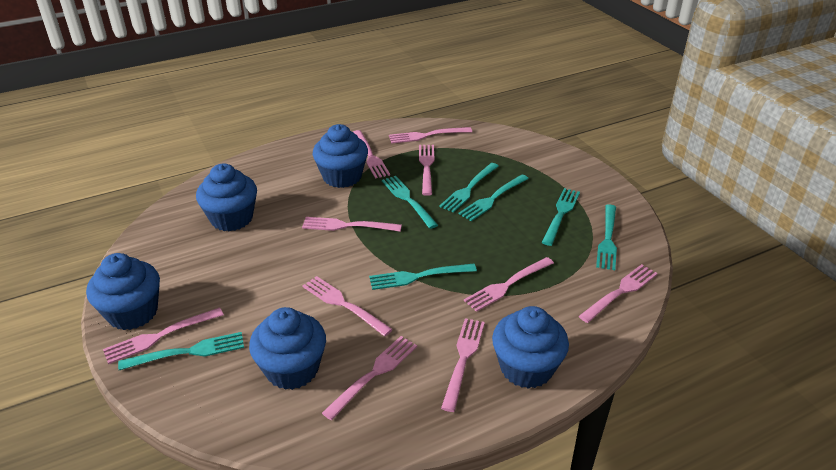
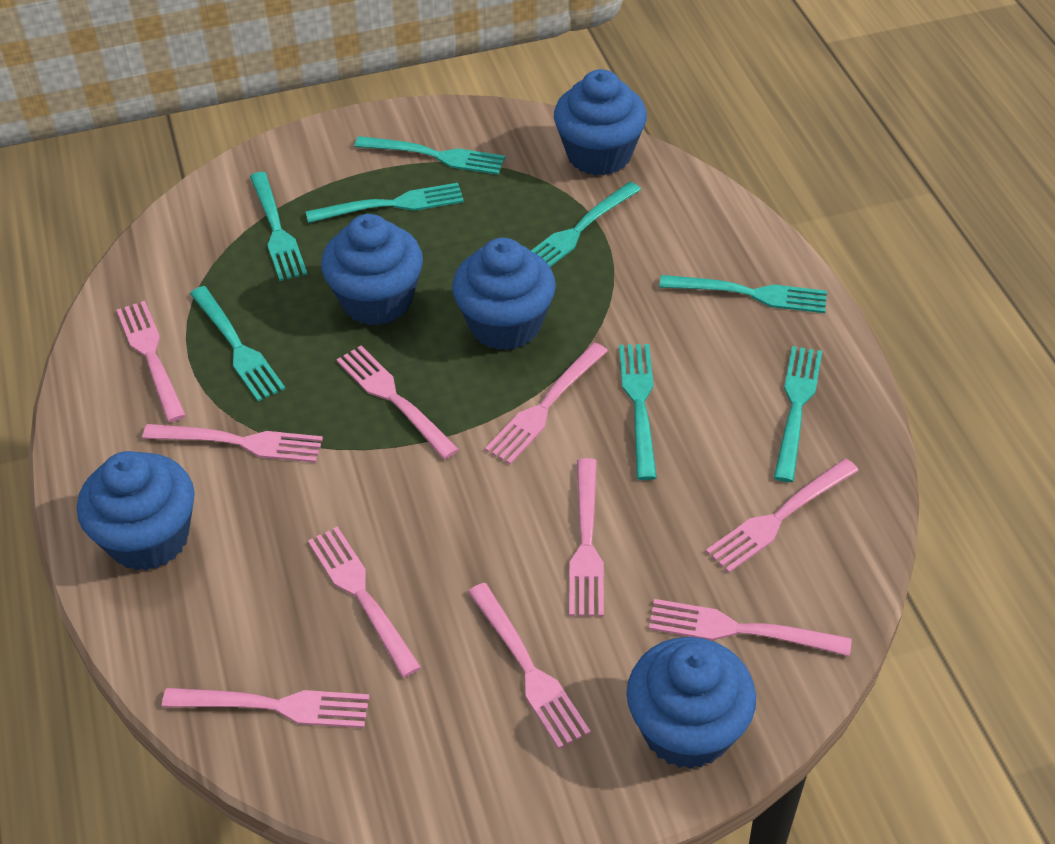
turquoise fork: 7 -> 8

